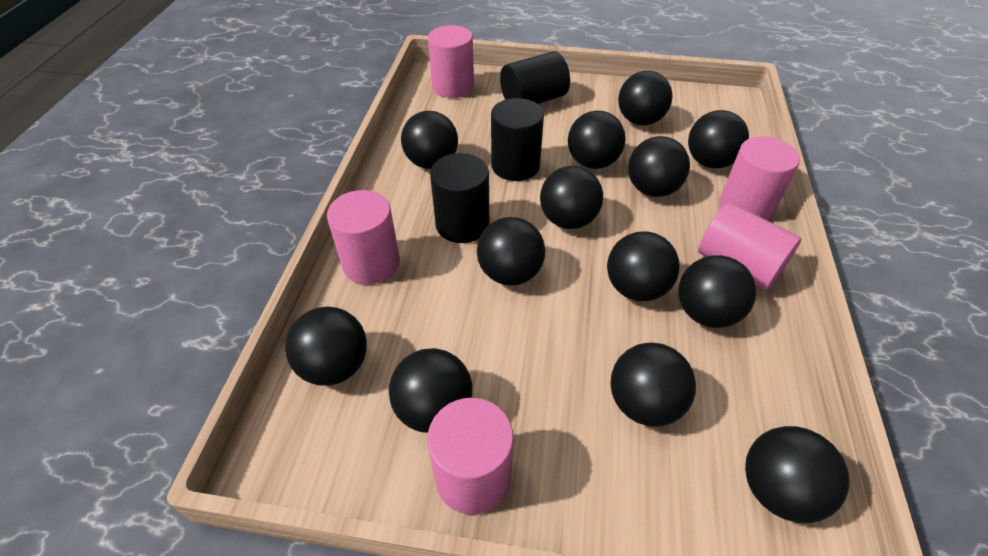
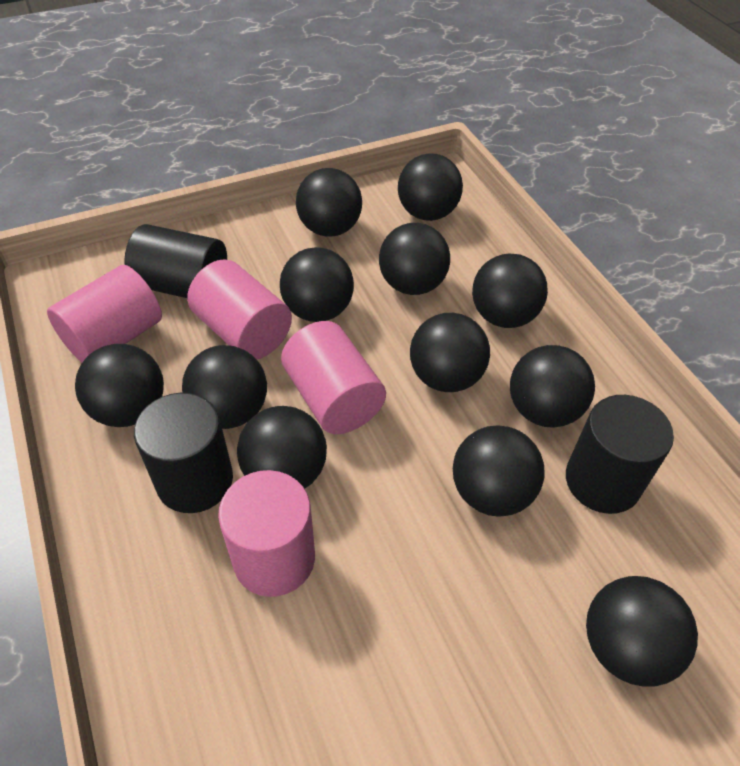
black ball: 13 -> 12
pink cylinder: 5 -> 4

